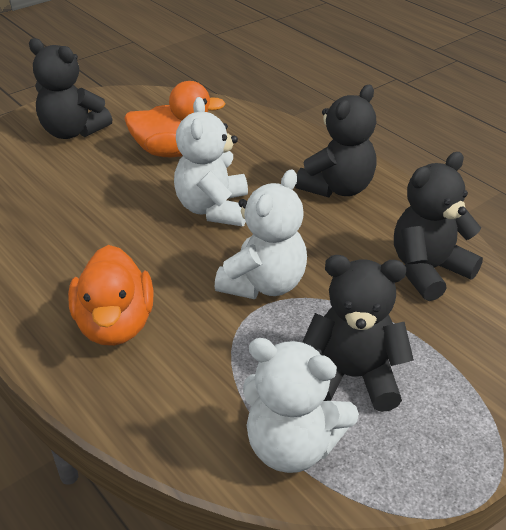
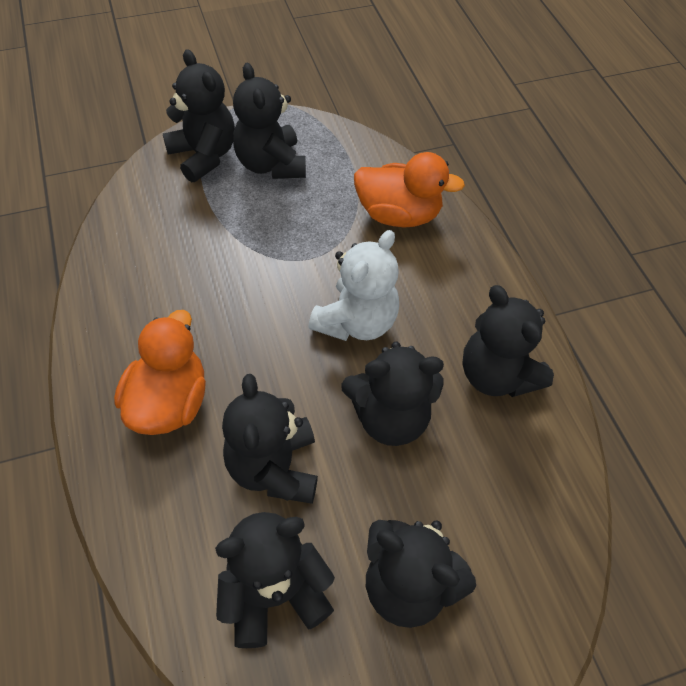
black teddy bear: 4 -> 7
white teddy bear: 3 -> 1

